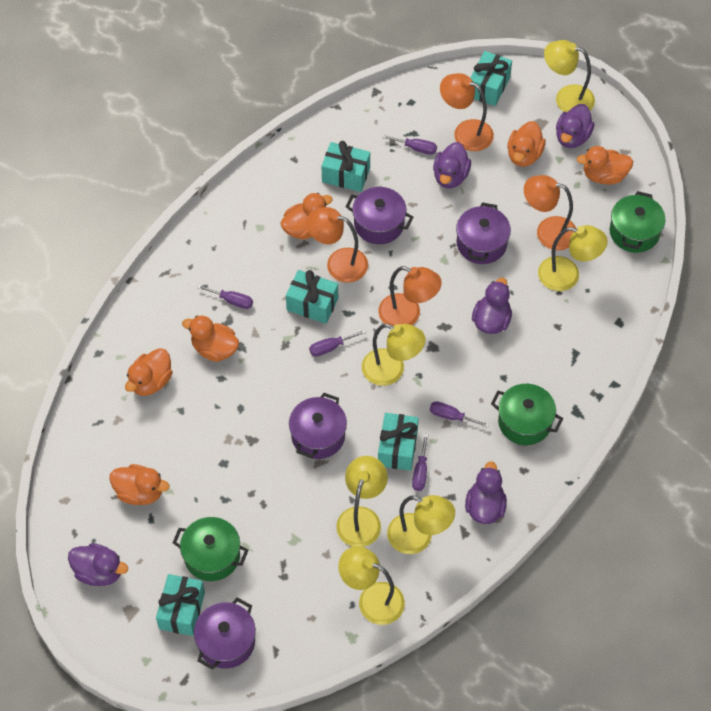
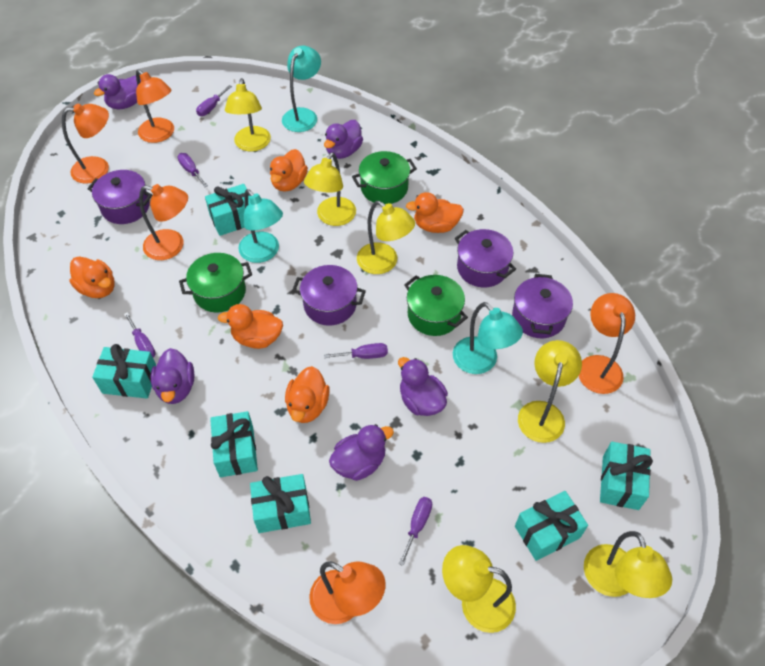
orange duck: 6 -> 5
orange lamp: 4 -> 5
turquoise gift: 5 -> 6
turquoise lamp: 0 -> 3

